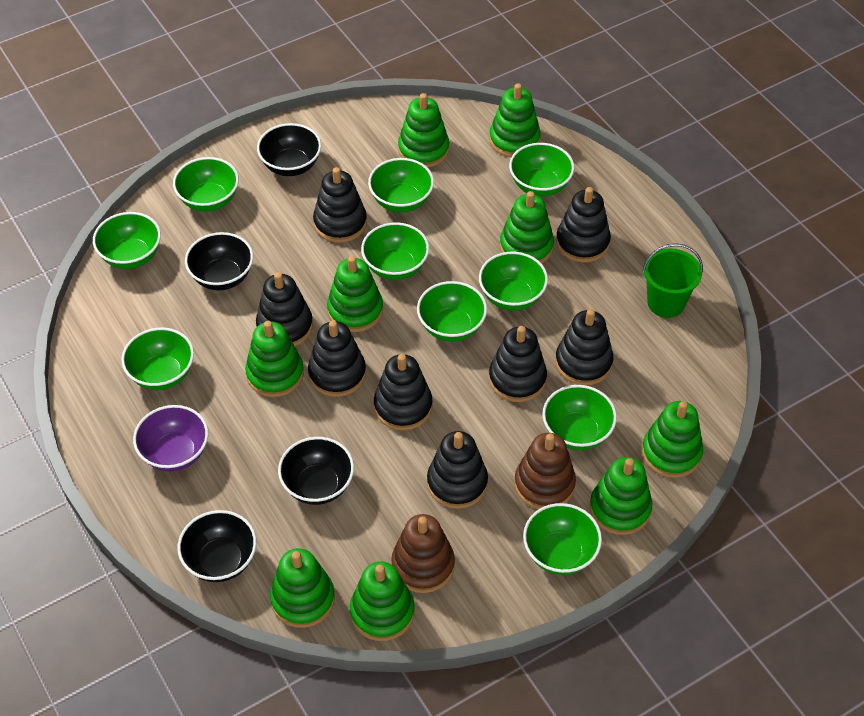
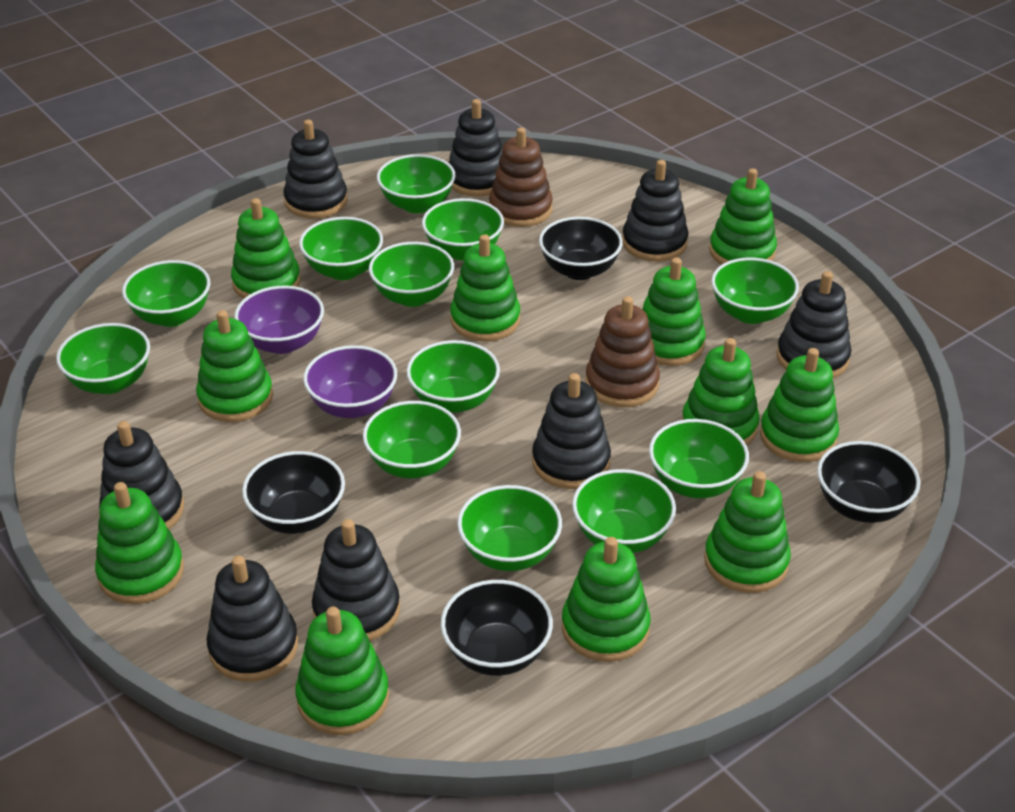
green bowl: 10 -> 12
green bucket: 1 -> 0
green stacking toy: 9 -> 11
purple bowl: 1 -> 2

